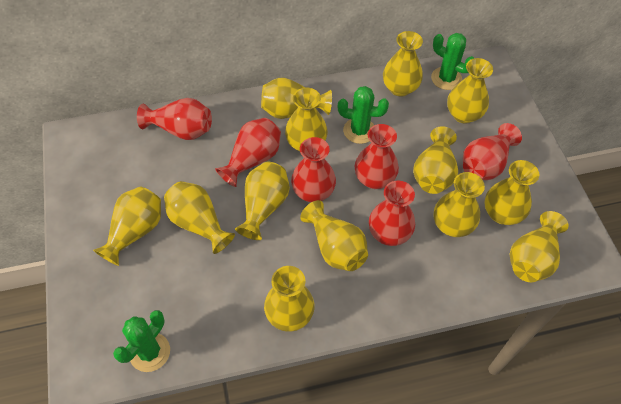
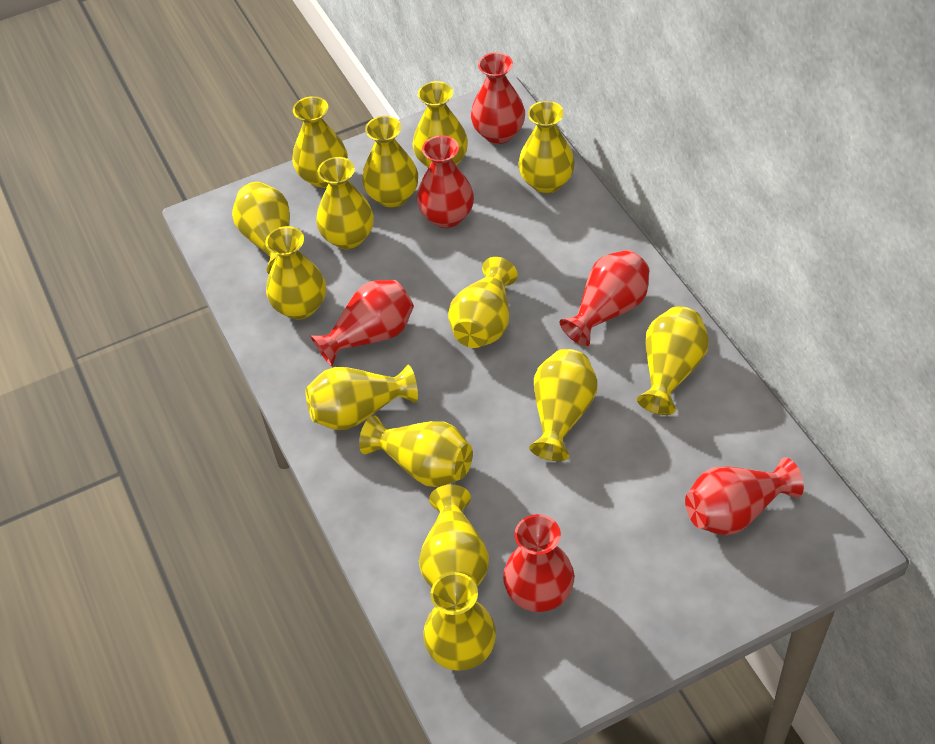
green cactus: 3 -> 0
yellow vase: 13 -> 14

